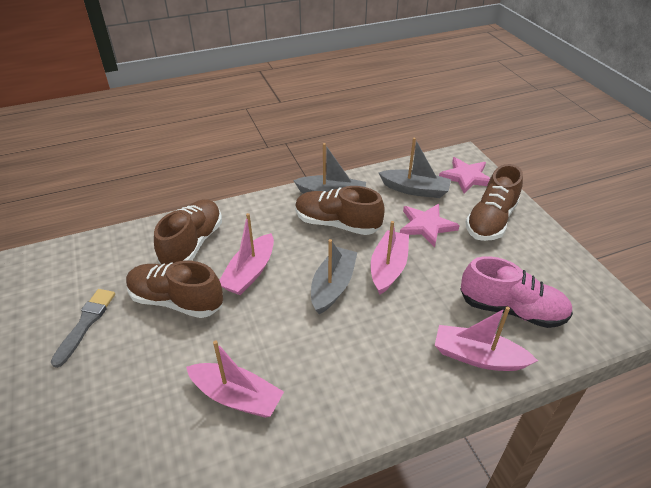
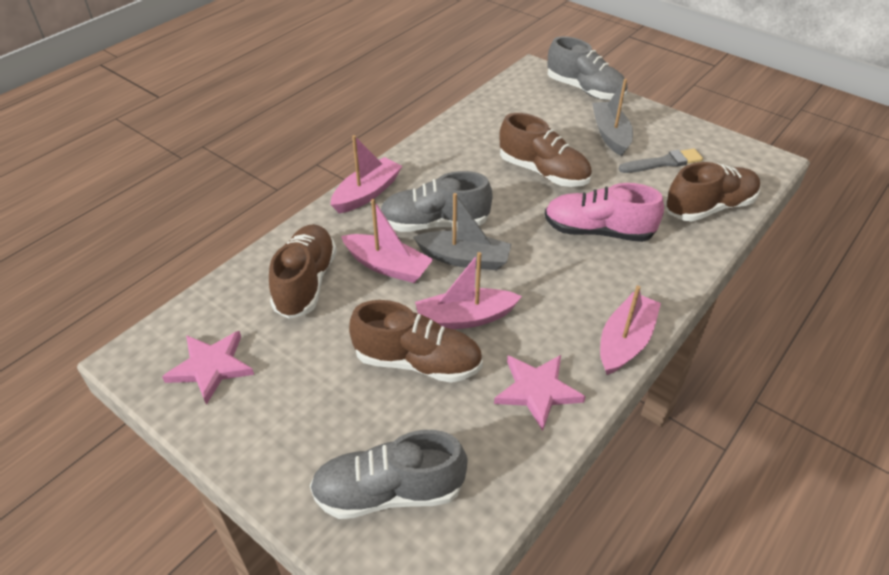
grey boat: 3 -> 2
grey shoe: 0 -> 3

